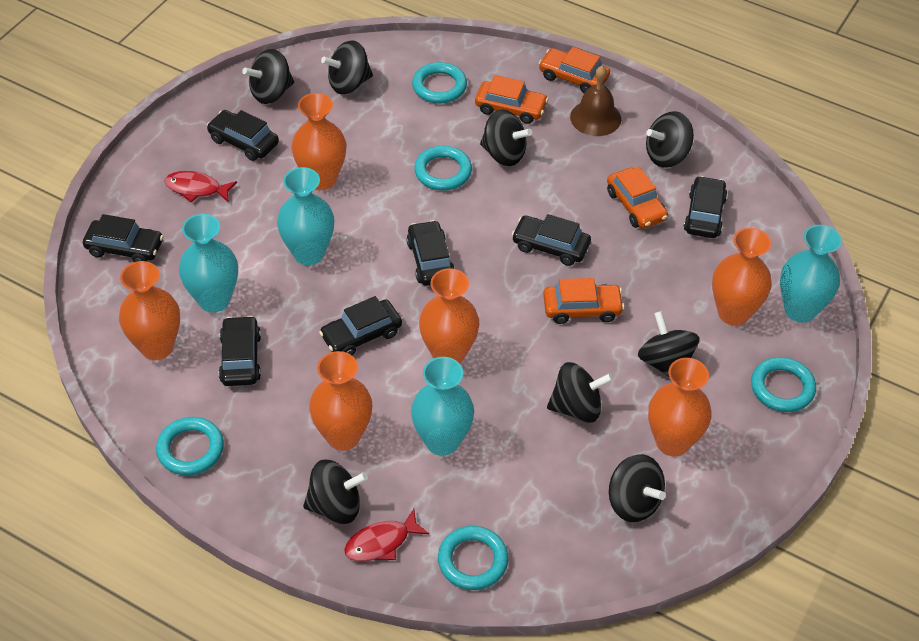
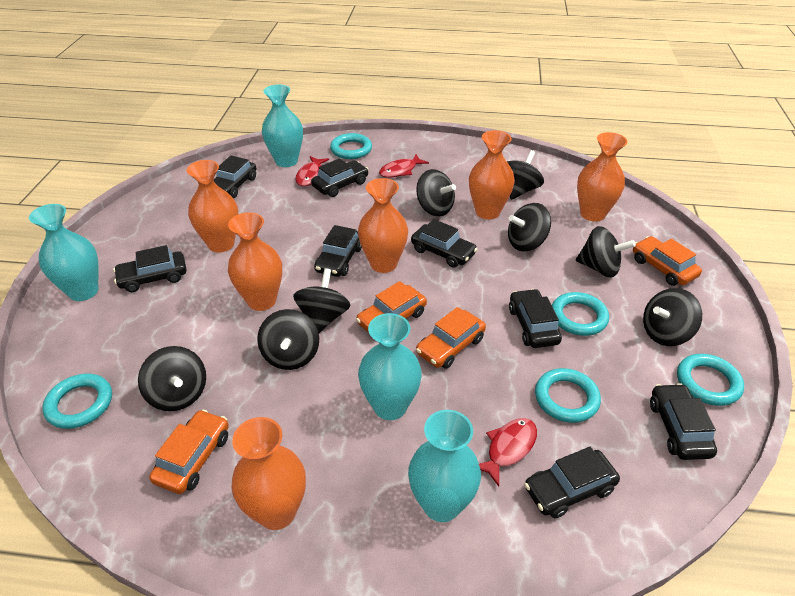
black car: 7 -> 8
brown bell: 1 -> 0
red fish: 2 -> 3

